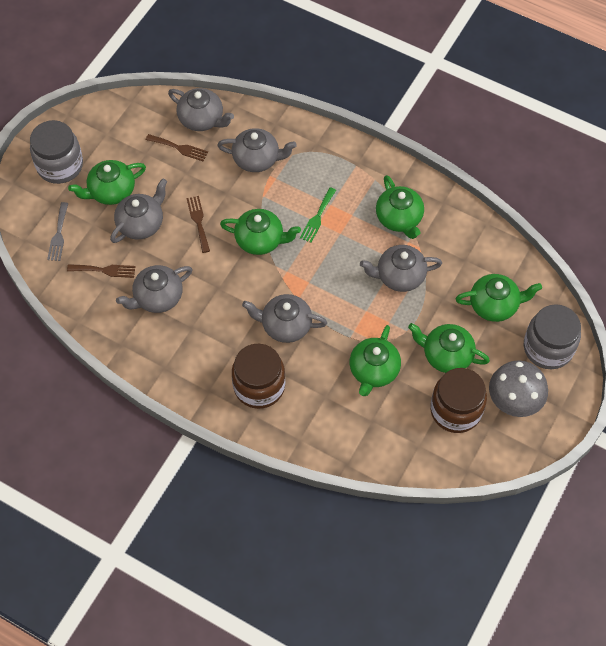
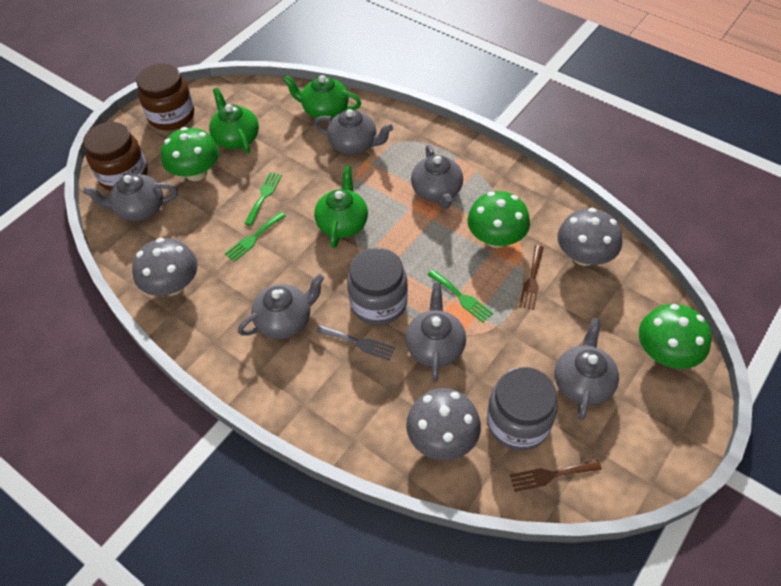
brown fork: 3 -> 2
green fork: 1 -> 3
green mushroom: 0 -> 3
green teapot: 6 -> 3
grey mushroom: 1 -> 3

